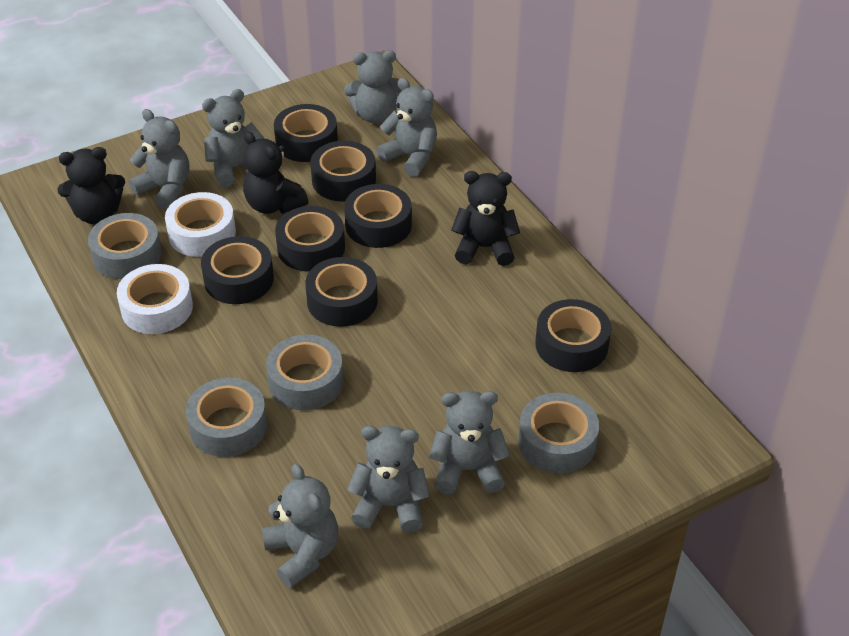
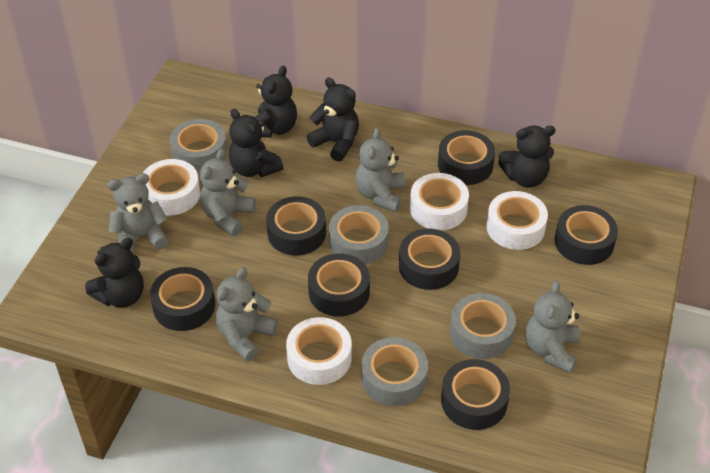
black teddy bear: 3 -> 5
grey teddy bear: 7 -> 5
white tape: 2 -> 4

